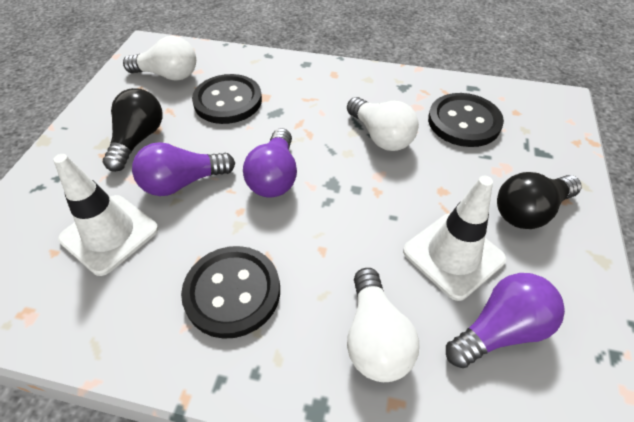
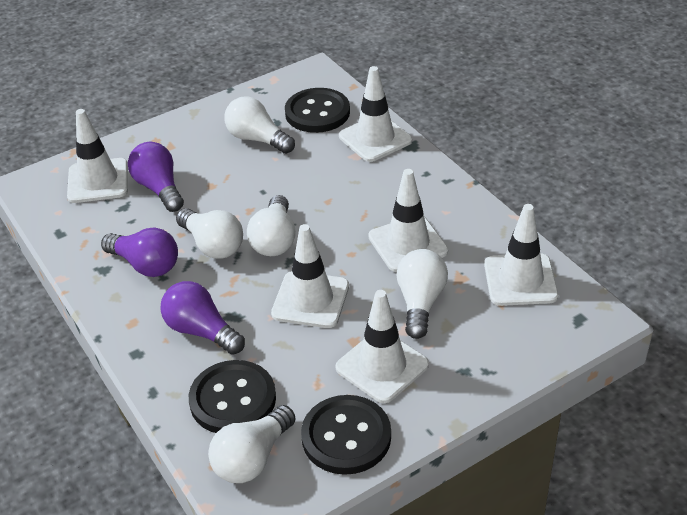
black light bulb: 2 -> 0
white light bulb: 3 -> 5
white traffic cone: 2 -> 6

